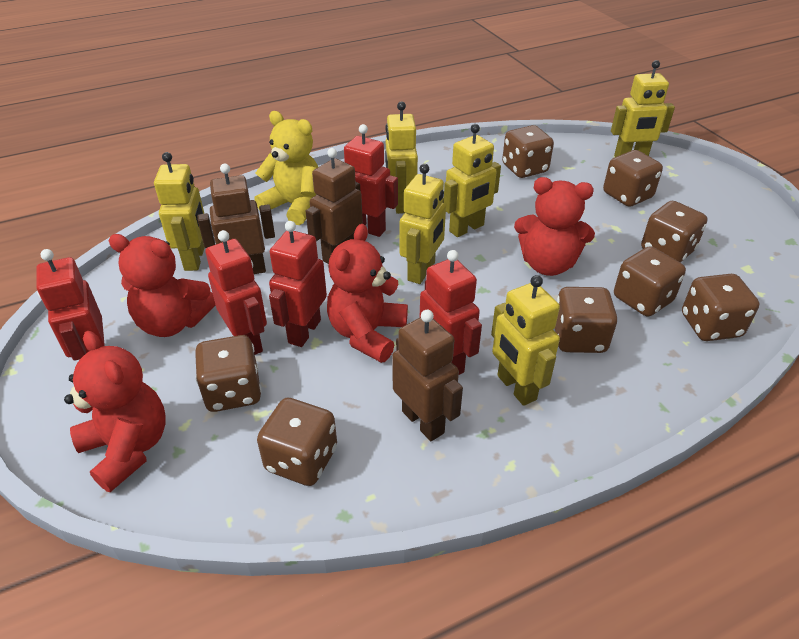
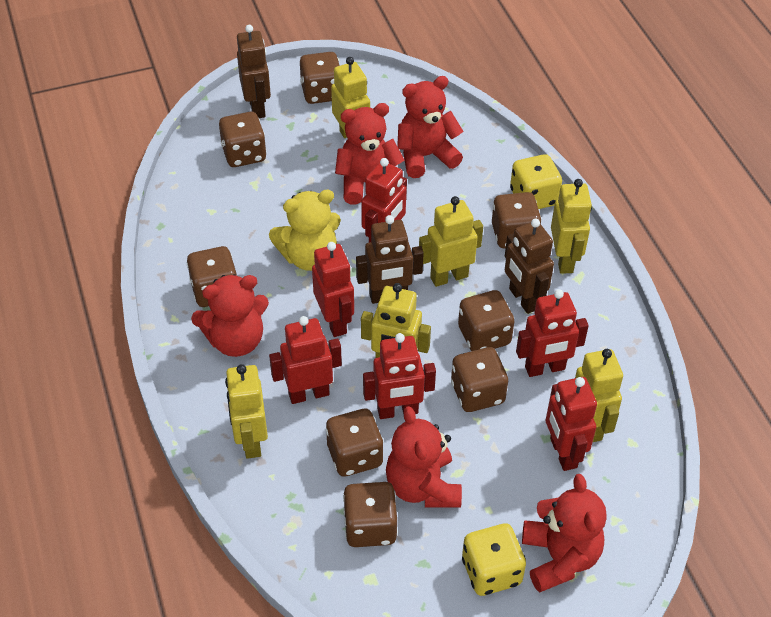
red robot: 5 -> 6
red teddy bear: 4 -> 5
yellow dice: 0 -> 2

